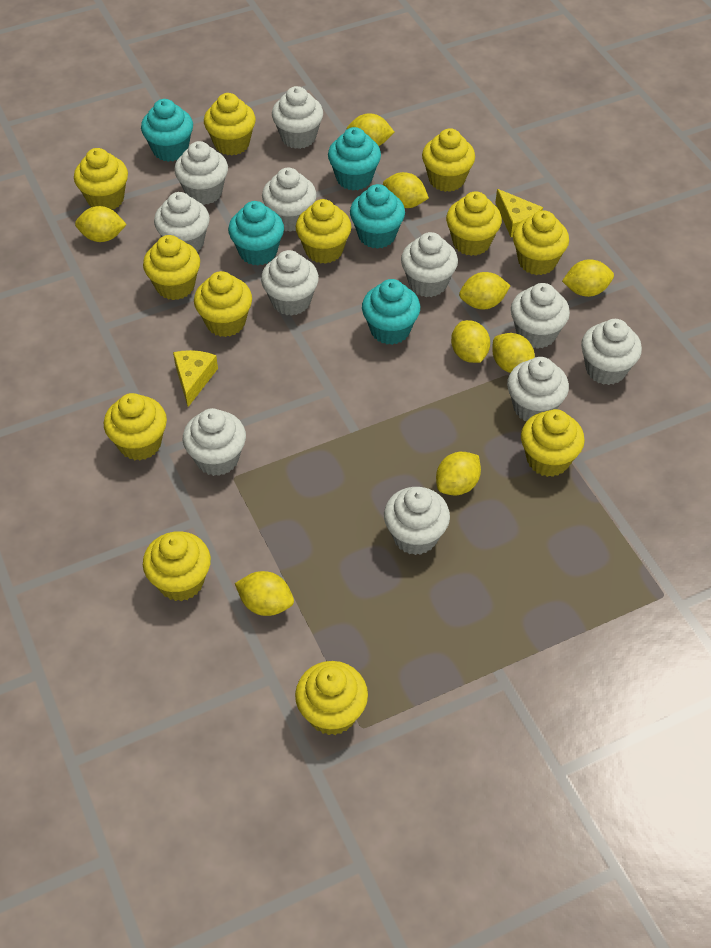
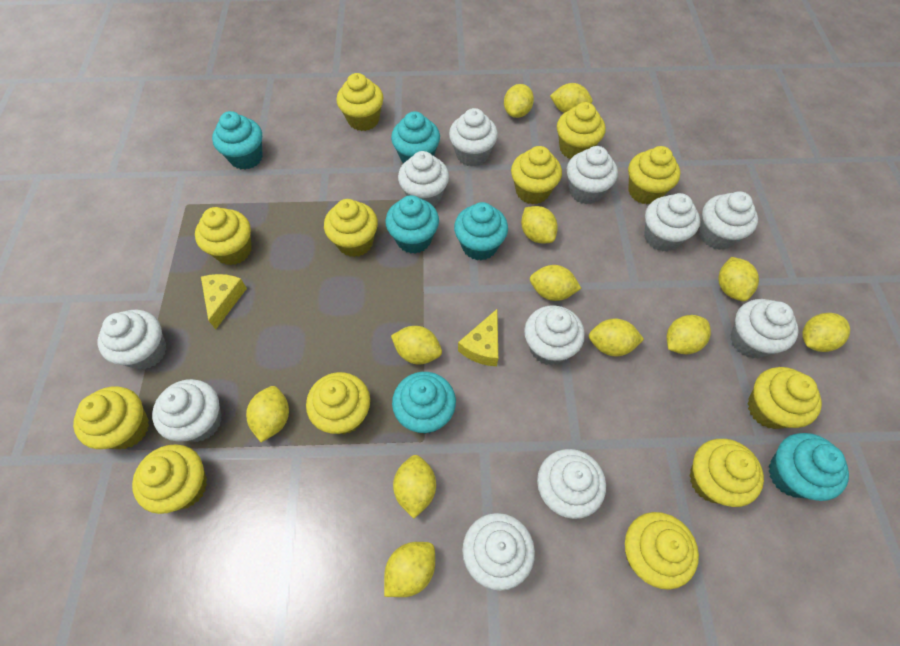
turquoise cupcake: 5 -> 6
yellow lemon: 9 -> 12

